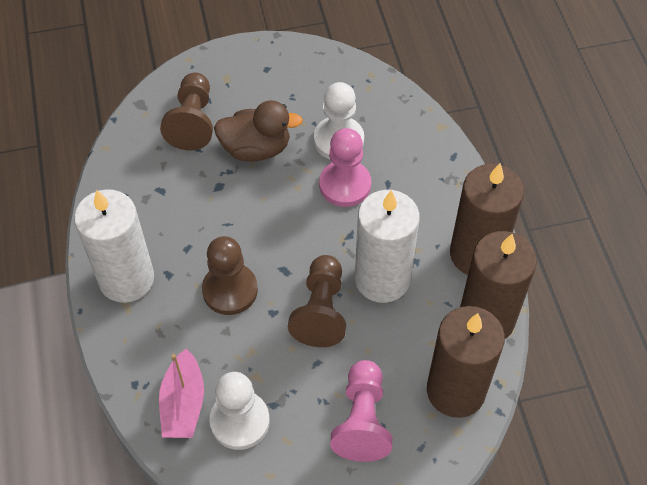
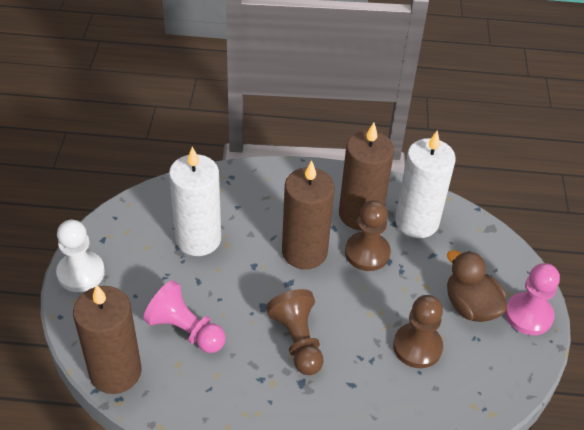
pink boat: 1 -> 0
white pawn: 2 -> 1

